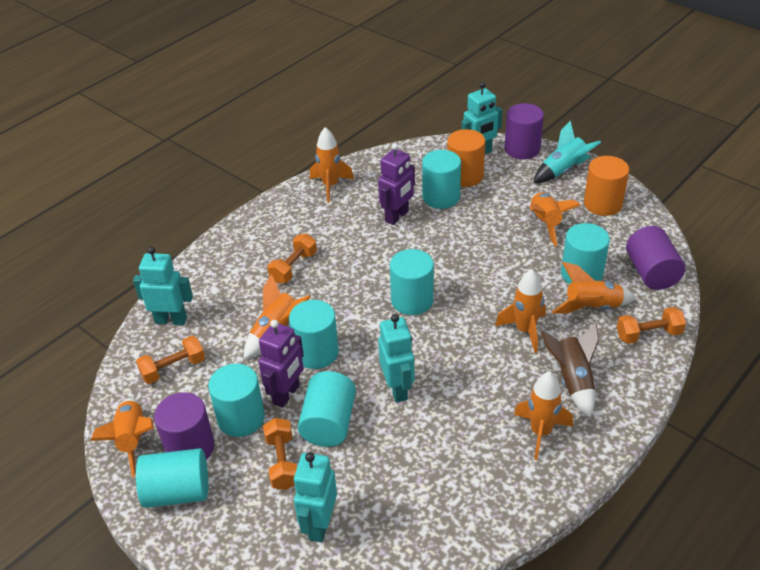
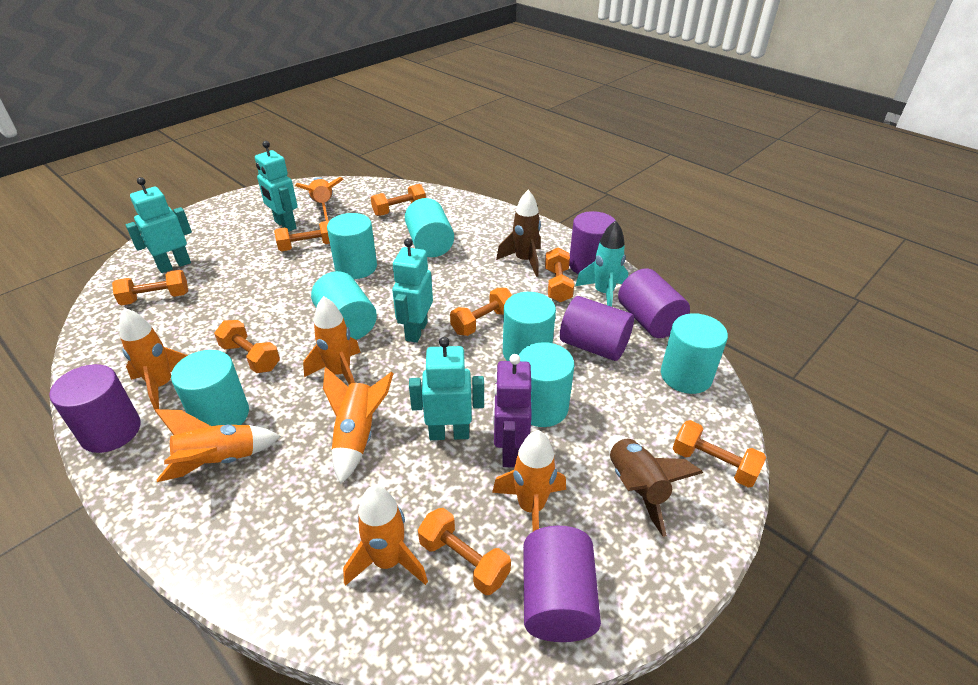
brown rocket: 1 -> 2
orange cylinder: 2 -> 0
orange dumbbell: 4 -> 8
purple cylinder: 3 -> 5
purple robot: 2 -> 1

